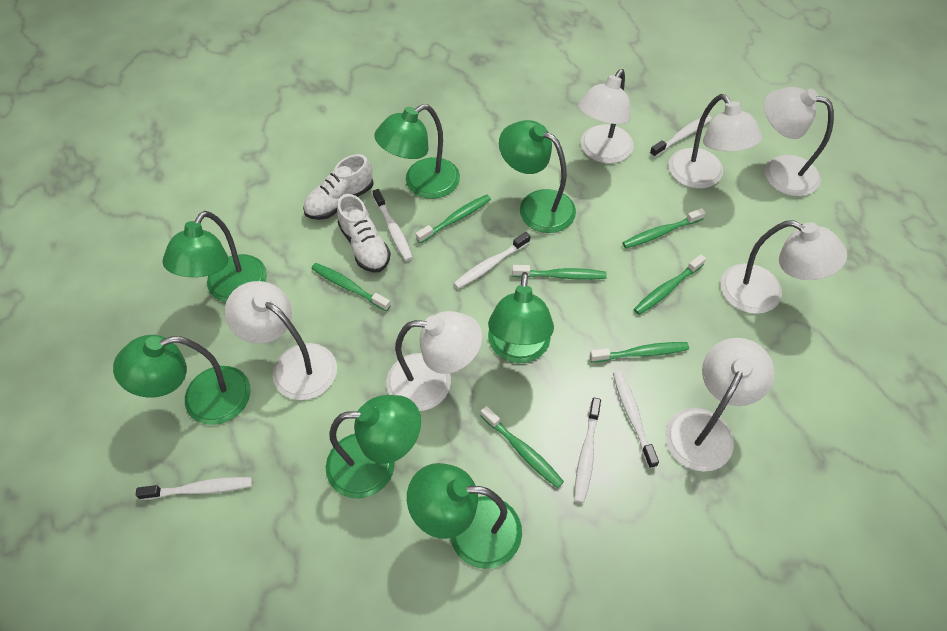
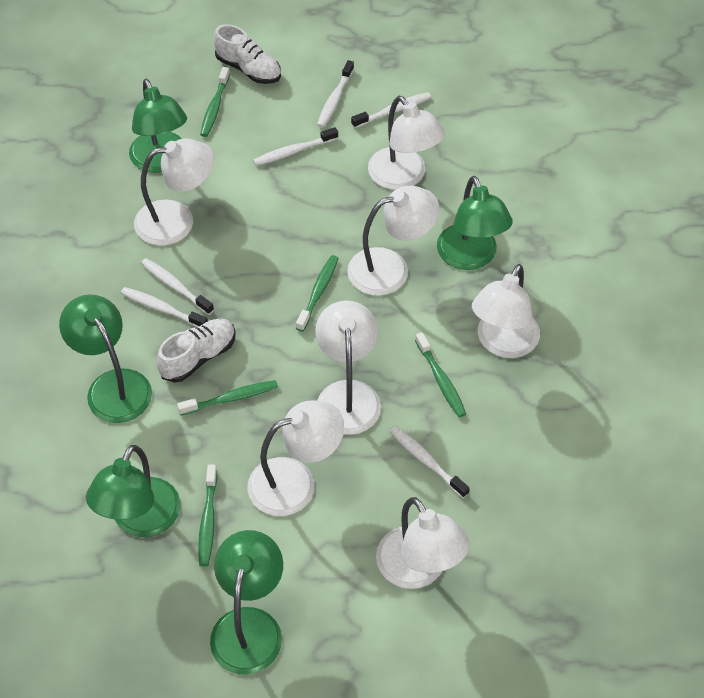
green lamp: 7 -> 5
green toothbrush: 7 -> 5

